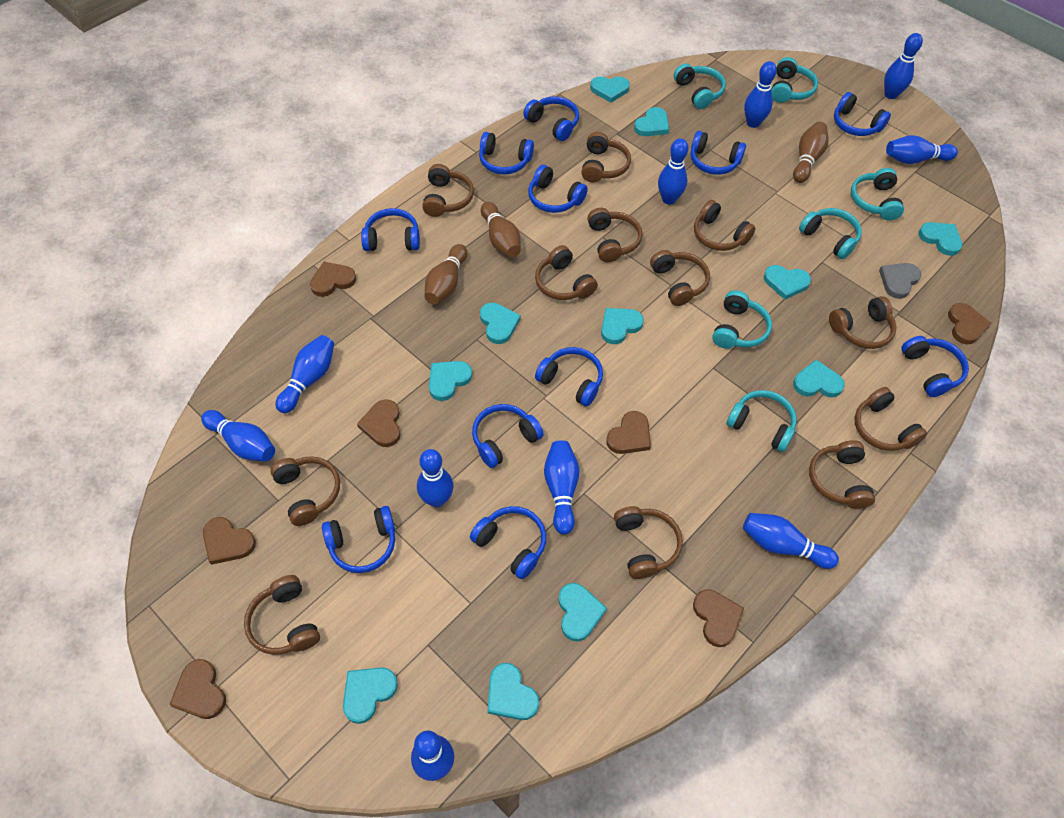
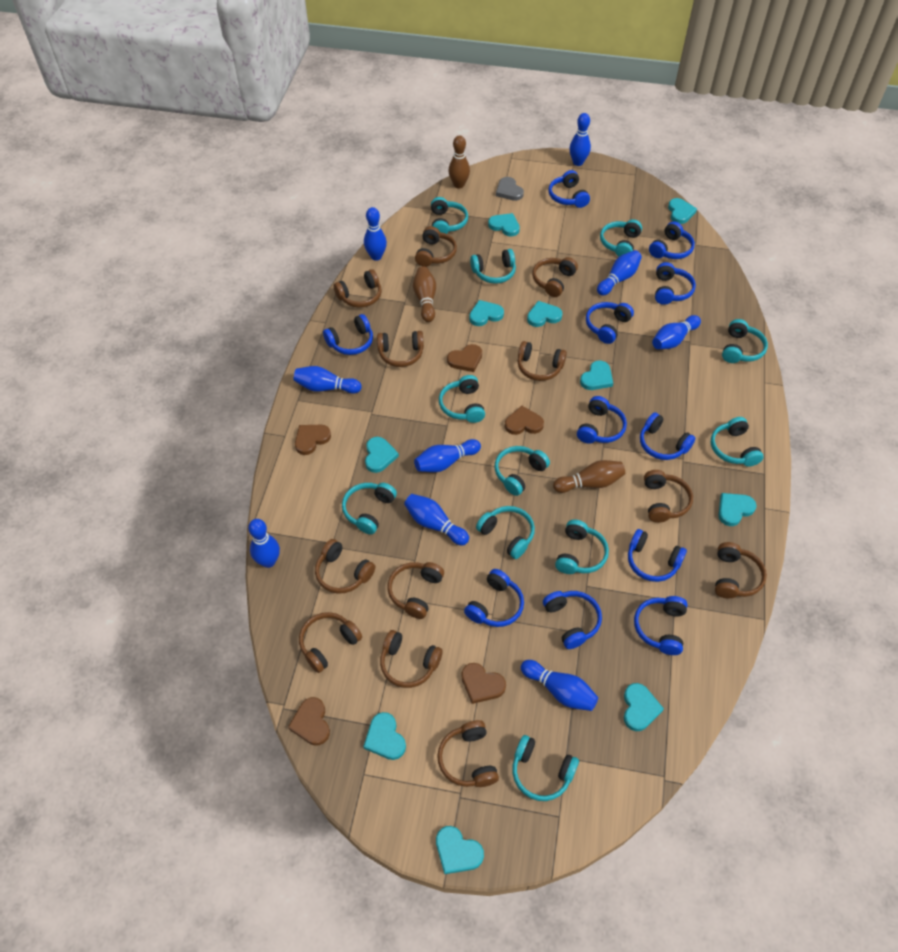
blue bowling pin: 10 -> 9
brown heart: 7 -> 5
turquoise headphones: 6 -> 11
turquoise heart: 11 -> 10

